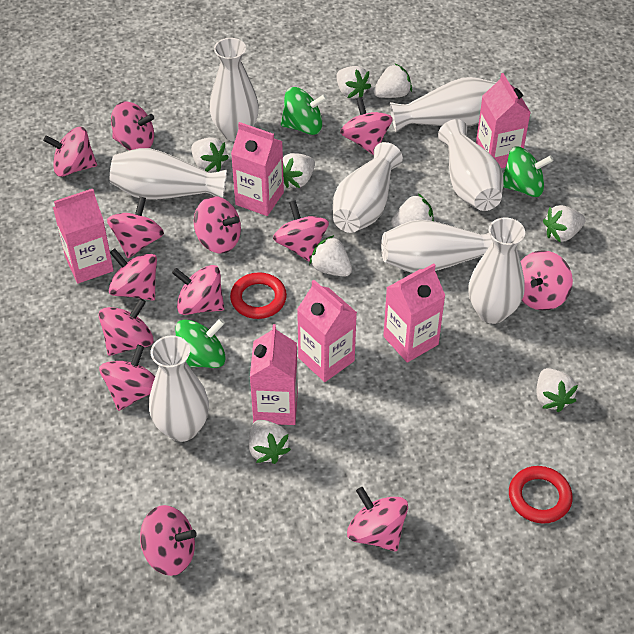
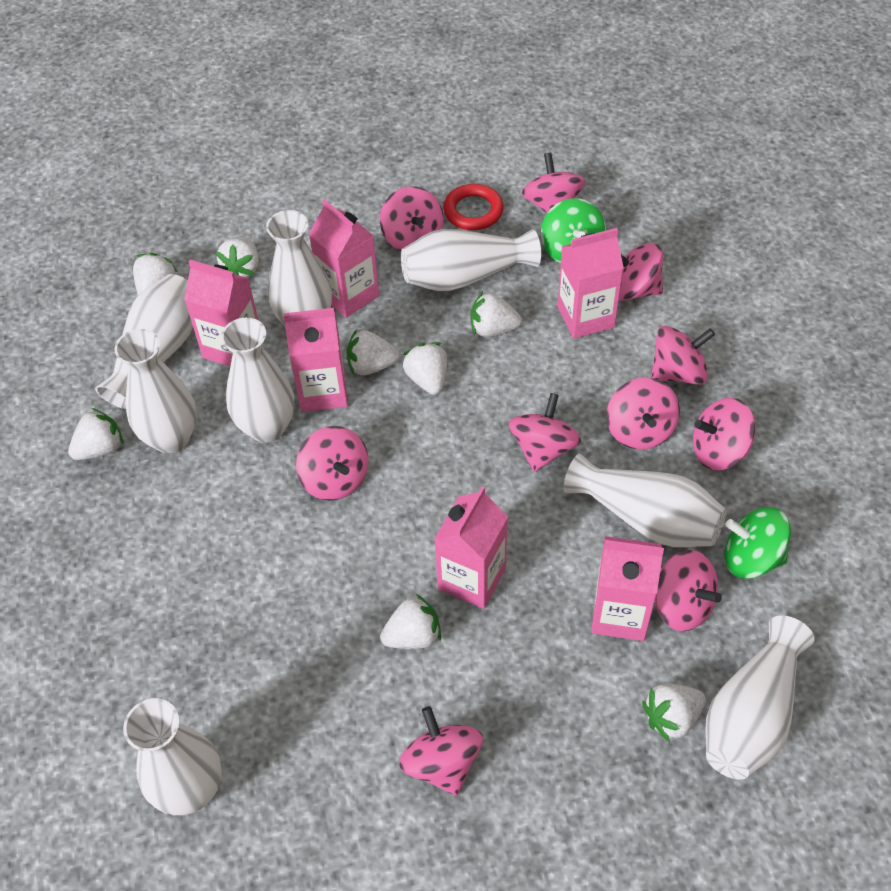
green spinning top: 3 -> 2
pink spinning top: 13 -> 10
red ring: 2 -> 1
white strawberry: 9 -> 8

